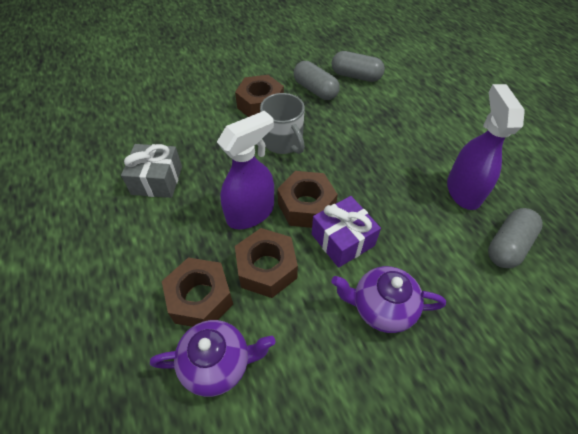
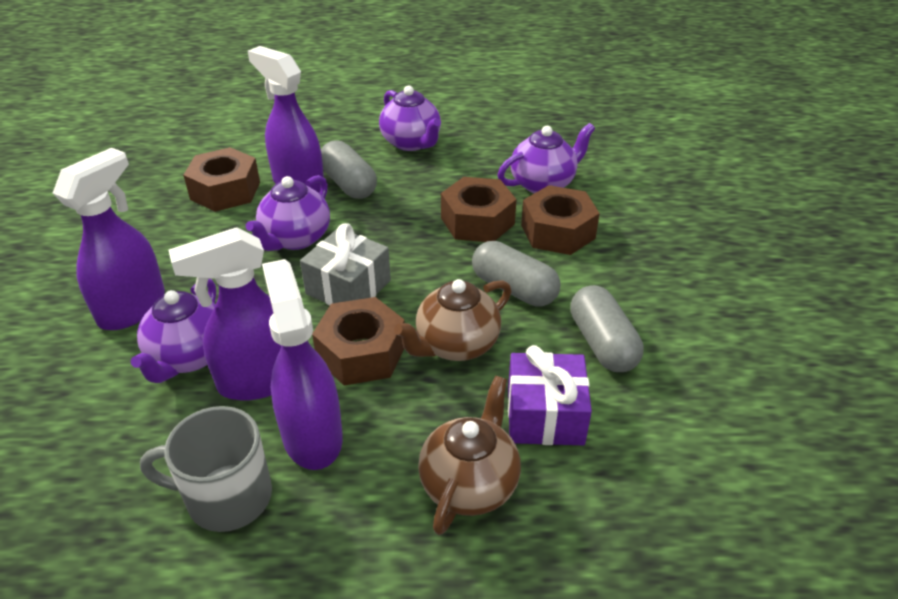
brown teapot: 0 -> 2
purple spray bottle: 2 -> 4
purple teapot: 2 -> 4

